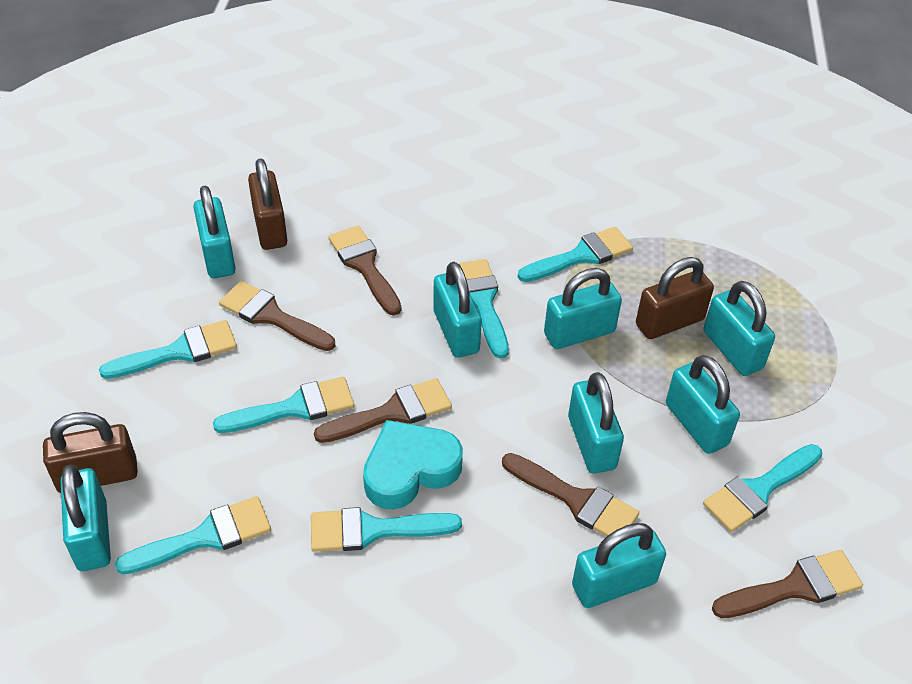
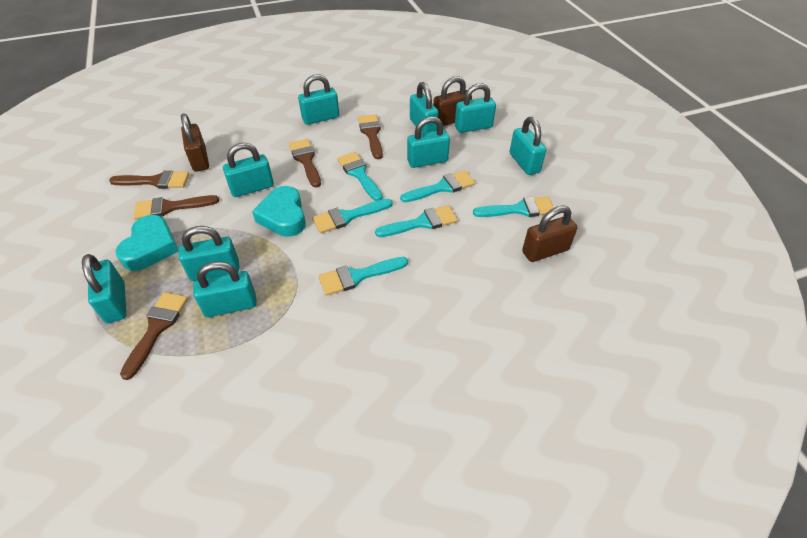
turquoise brush: 7 -> 6
turquoise heart: 1 -> 2
turquoise padlock: 8 -> 9

